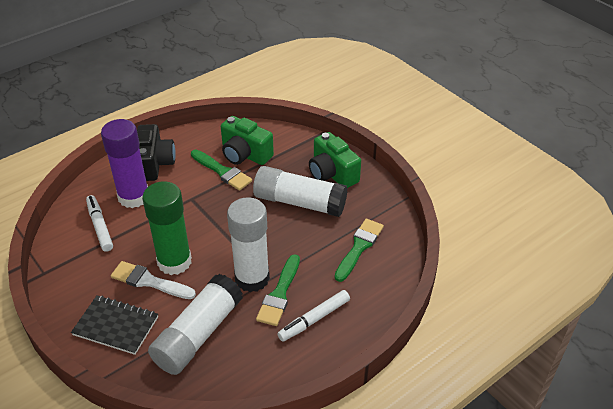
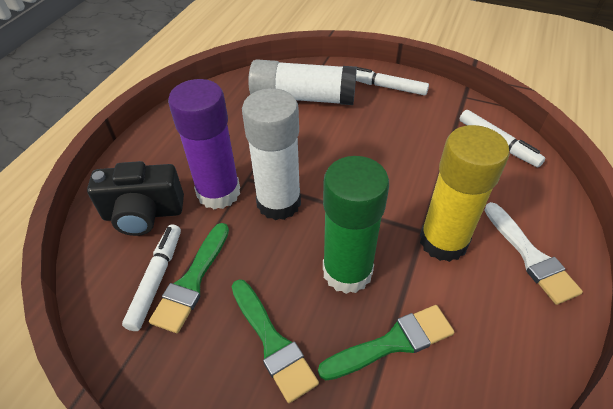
black notebook: 1 -> 0
green camera: 2 -> 0
white glue stick: 3 -> 2
white marker: 2 -> 3
yellow glue stick: 0 -> 1

